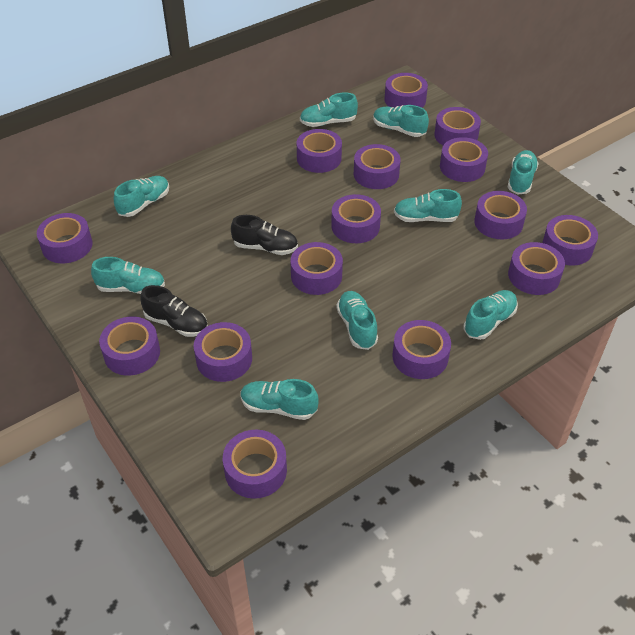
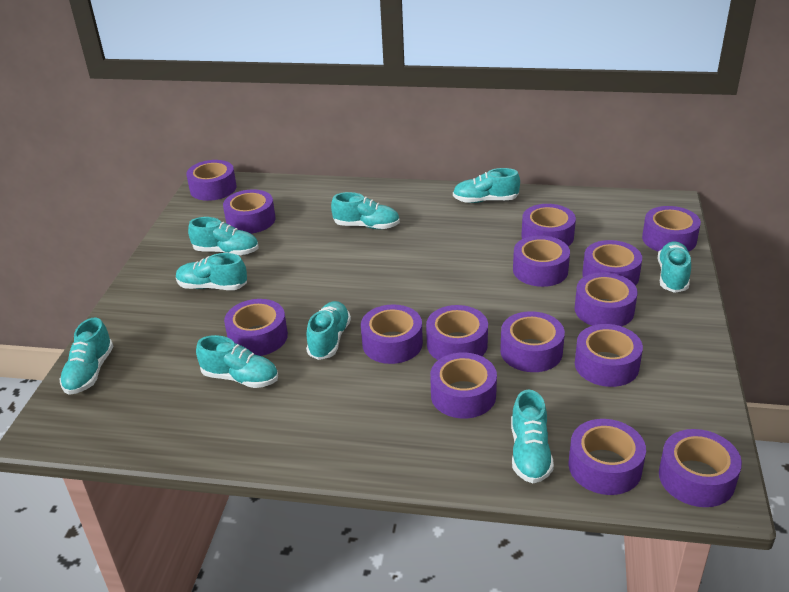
black shoe: 2 -> 0

